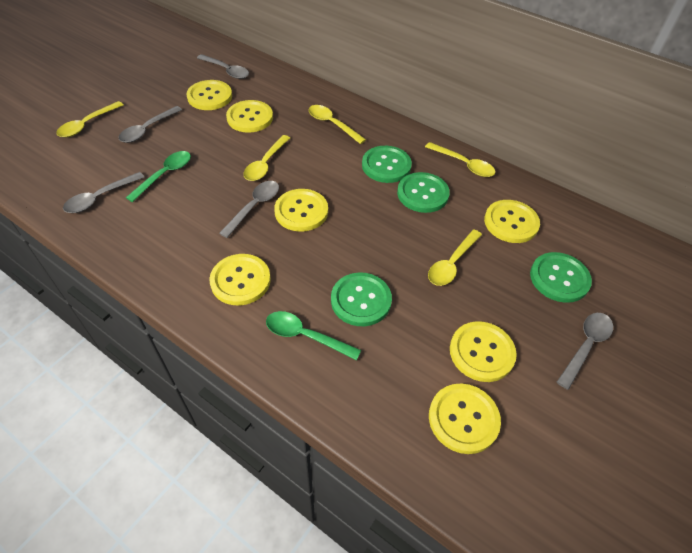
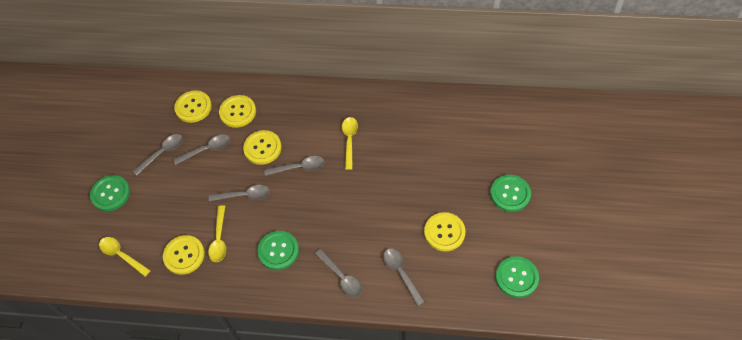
green spoon: 2 -> 0
grey spoon: 5 -> 6
yellow button: 7 -> 5
yellow spoon: 5 -> 3

